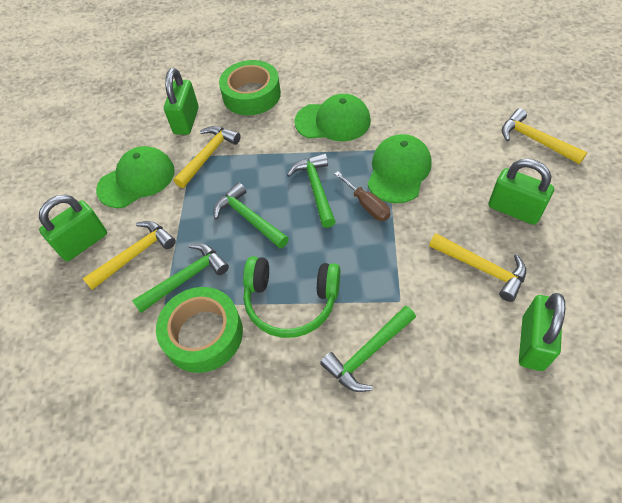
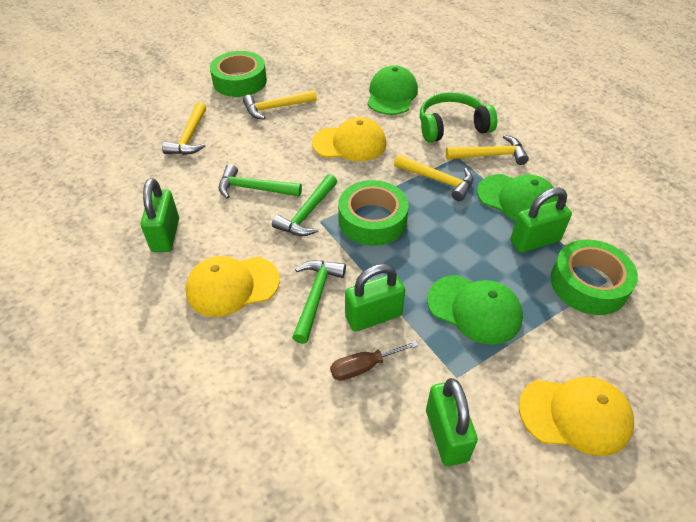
green hammer: 4 -> 3
green tape: 2 -> 3
yellow cap: 0 -> 3

